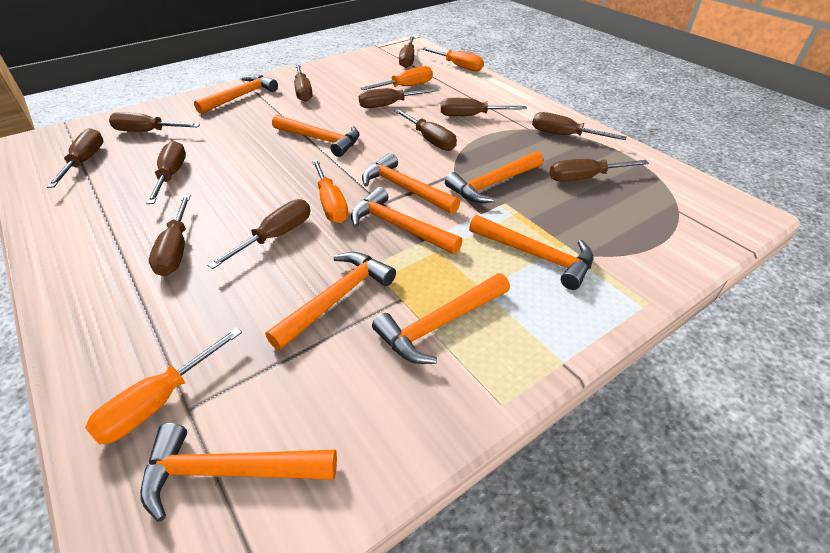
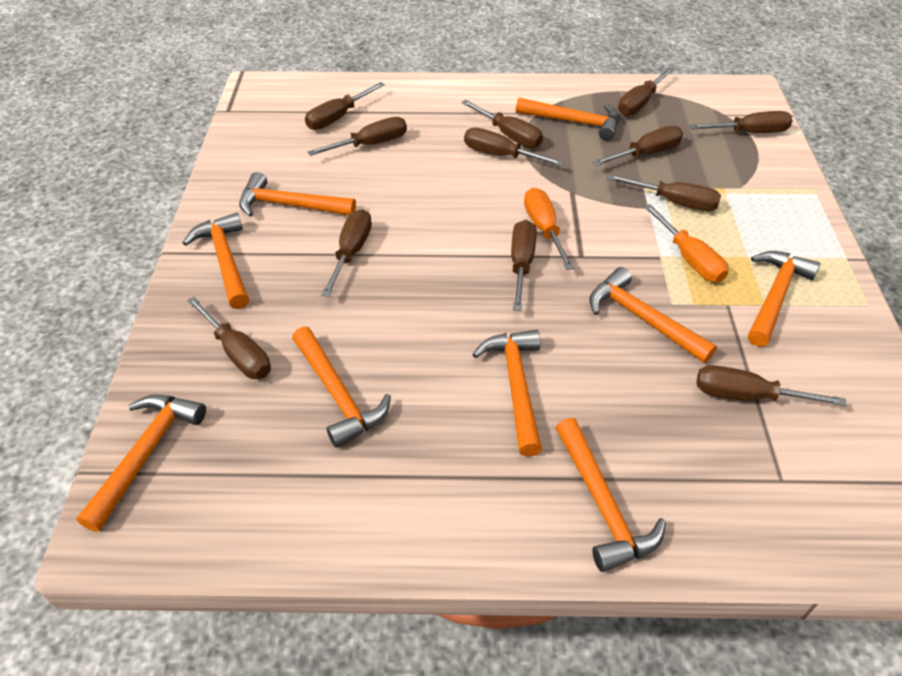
orange screwdriver: 4 -> 2

